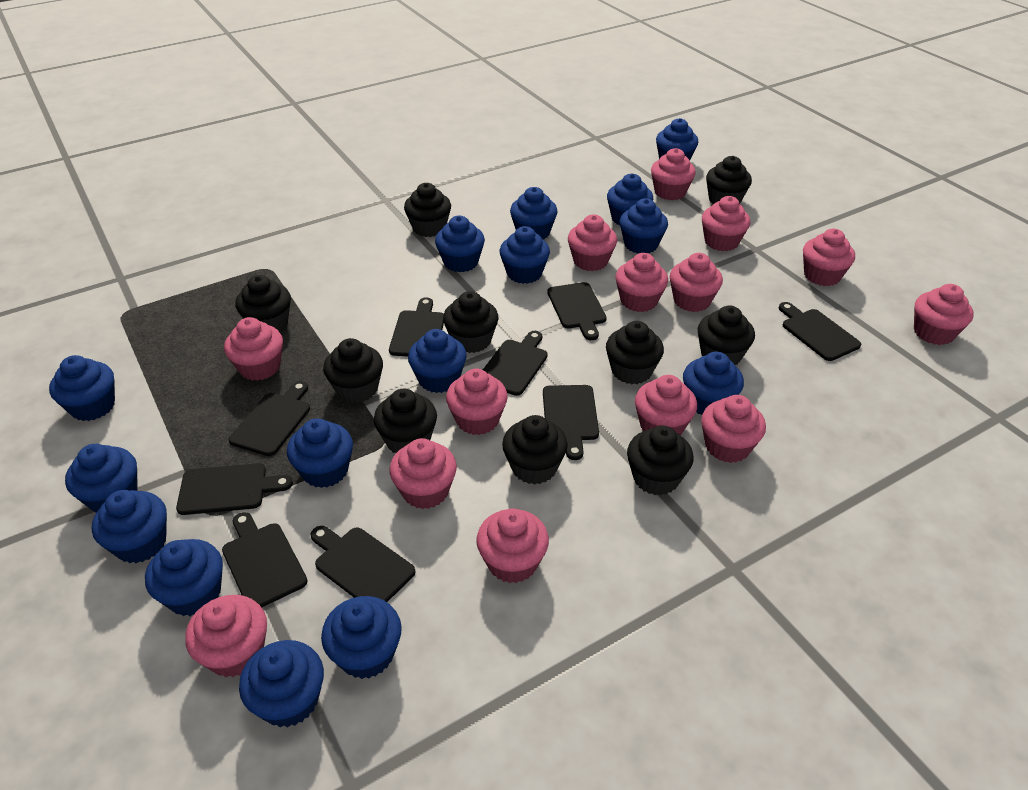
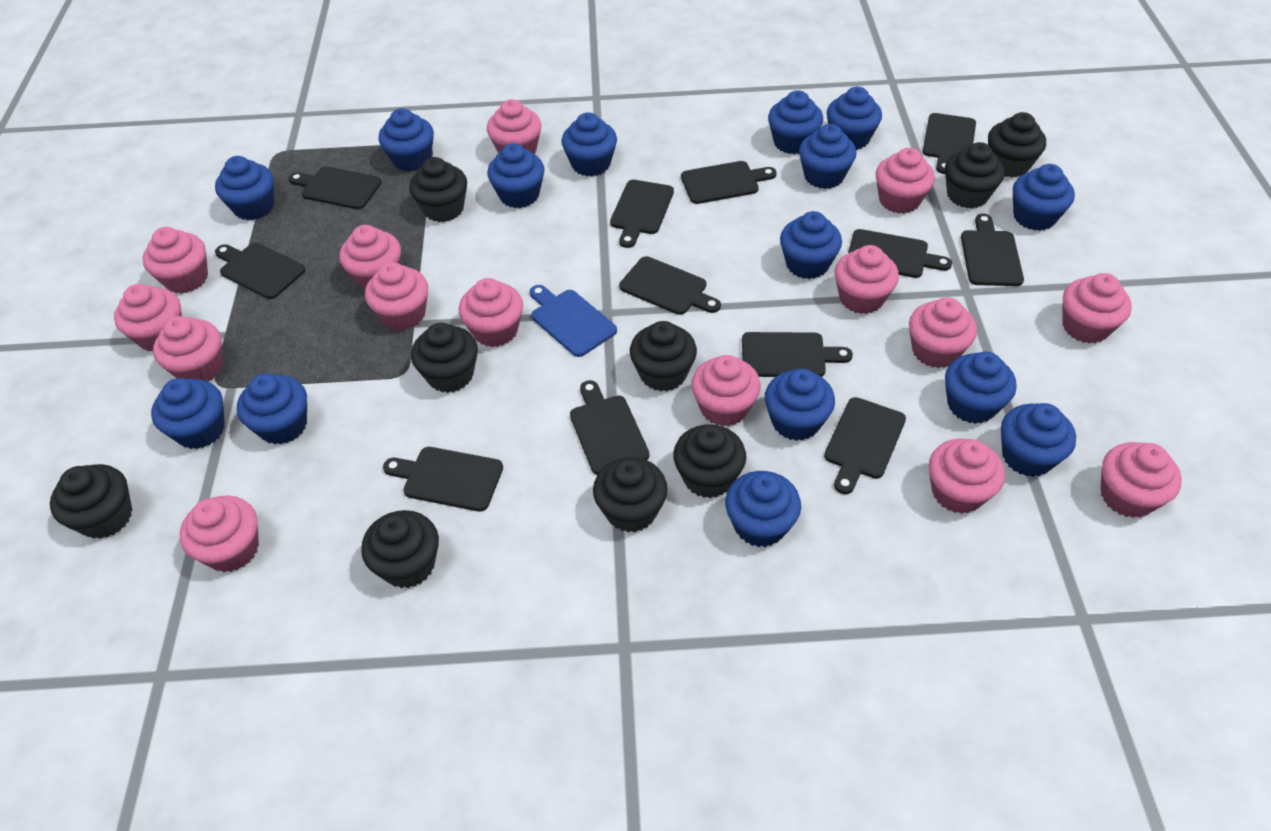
black cupcake: 10 -> 9
black cutting board: 9 -> 12
blue cutting board: 0 -> 1
pink cupcake: 14 -> 15

